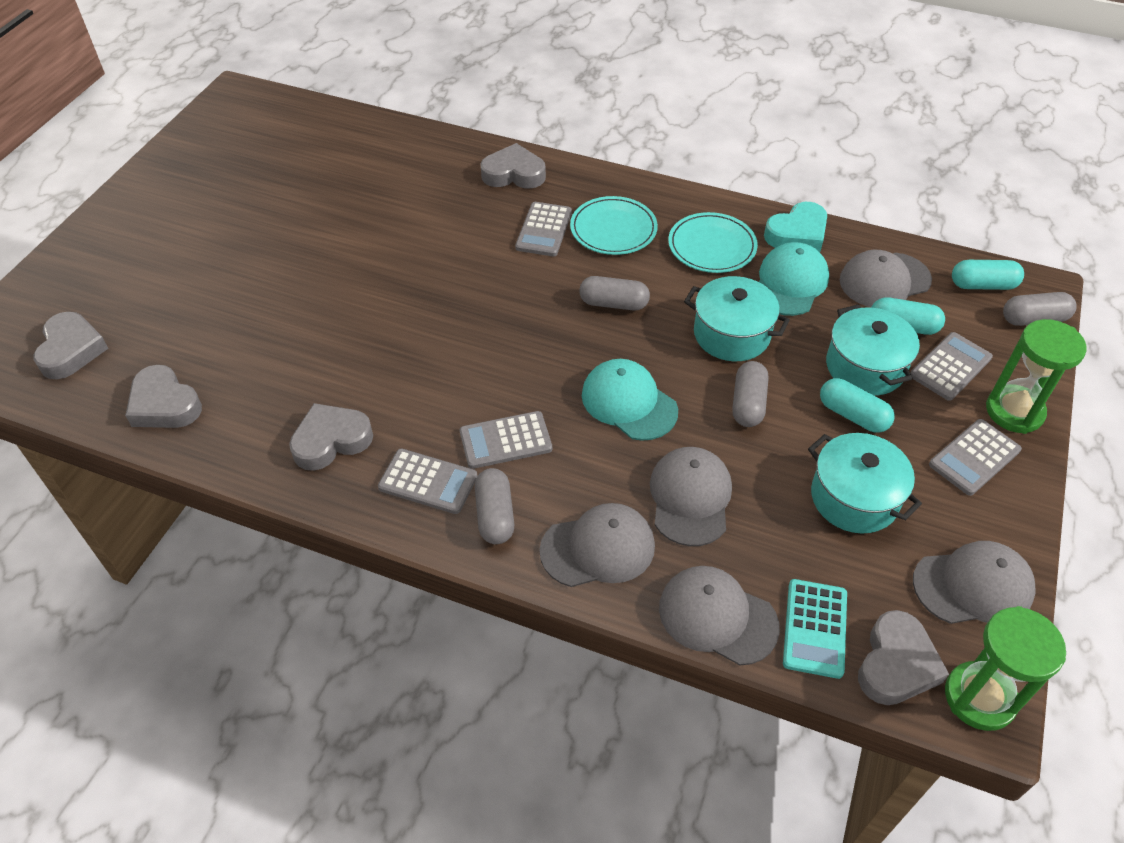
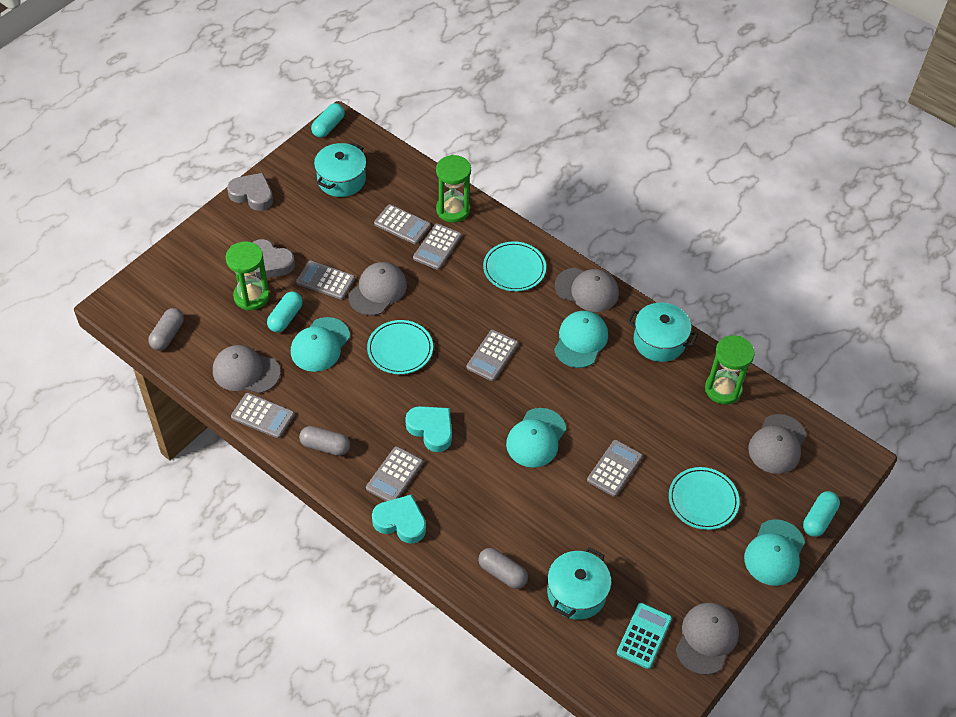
green hourglass: 2 -> 3
grey calculator: 5 -> 7
grey capsule: 4 -> 3
grey heart: 5 -> 2
turquoise cap: 2 -> 4
turquoise heart: 1 -> 2
turquoise plate: 2 -> 3

